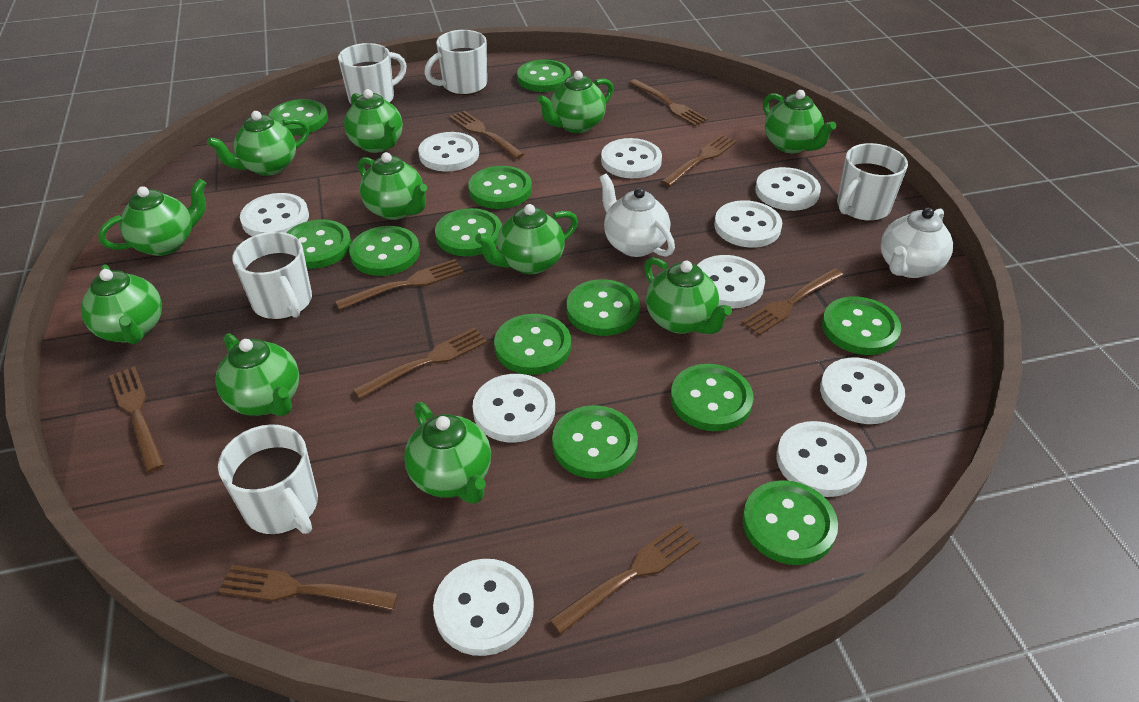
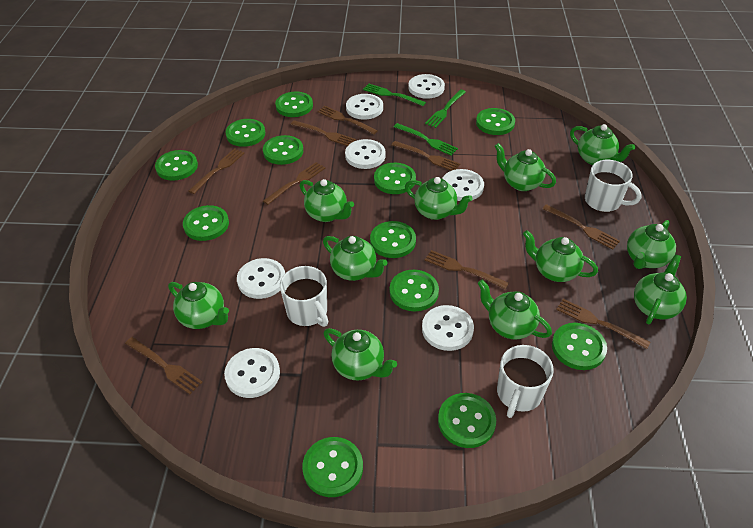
green fork: 0 -> 3
white button: 10 -> 7
white mug: 5 -> 3
white teapot: 2 -> 0

